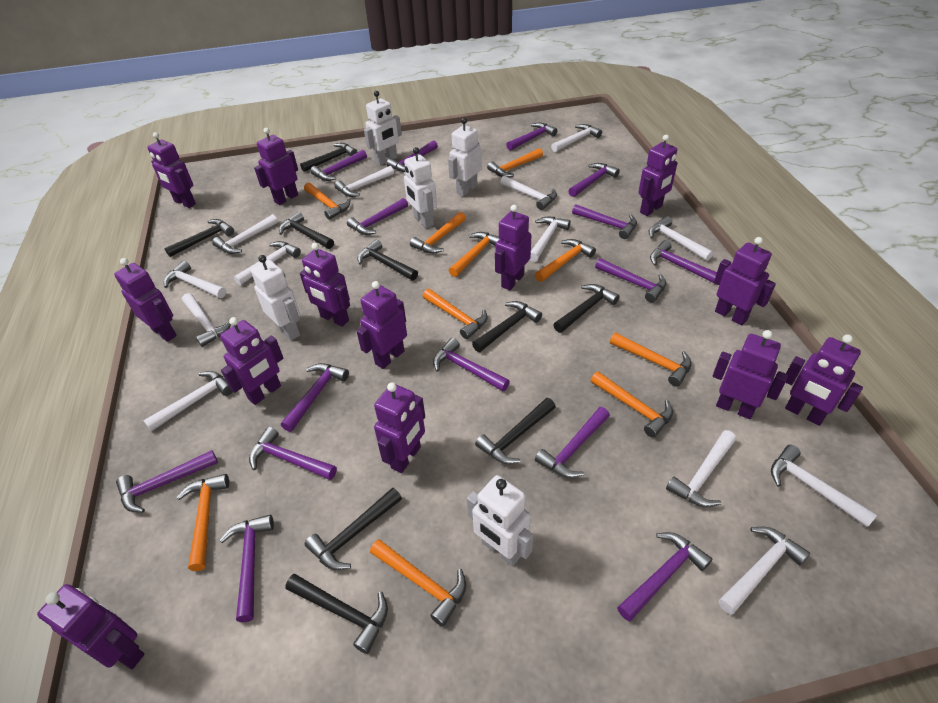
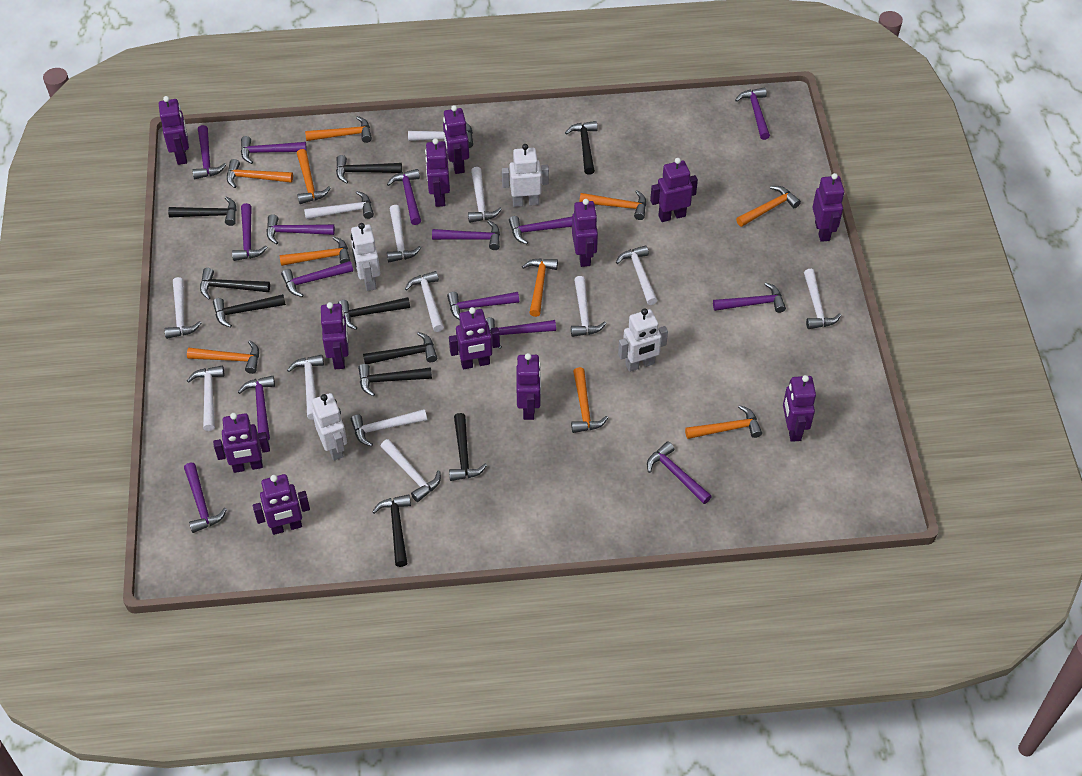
black hammer: 9 -> 10
purple robot: 13 -> 12
white robot: 5 -> 4

